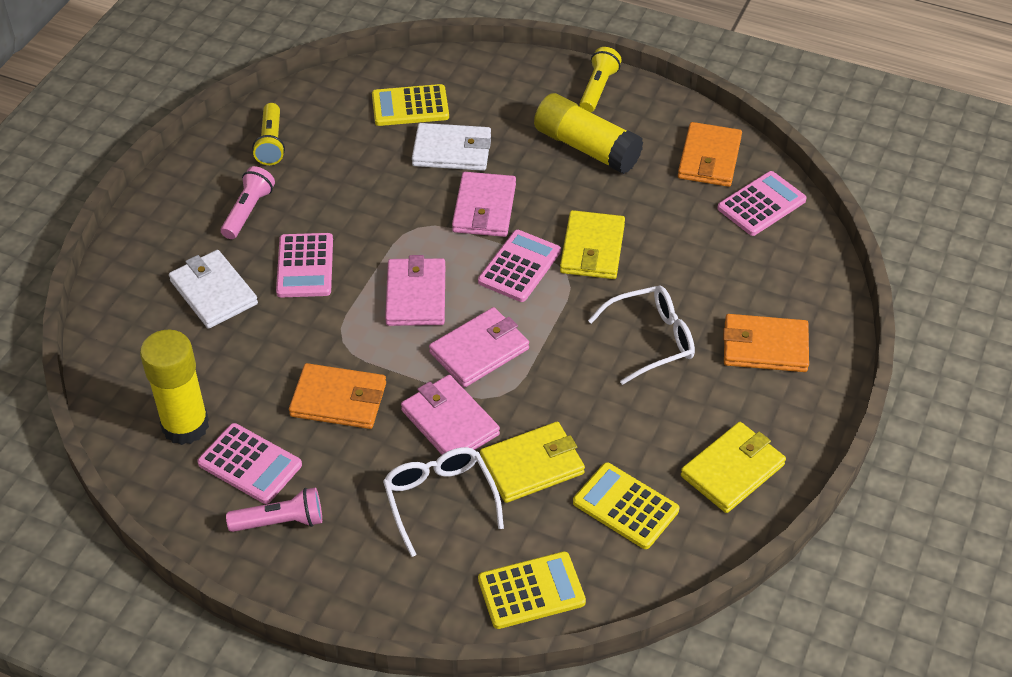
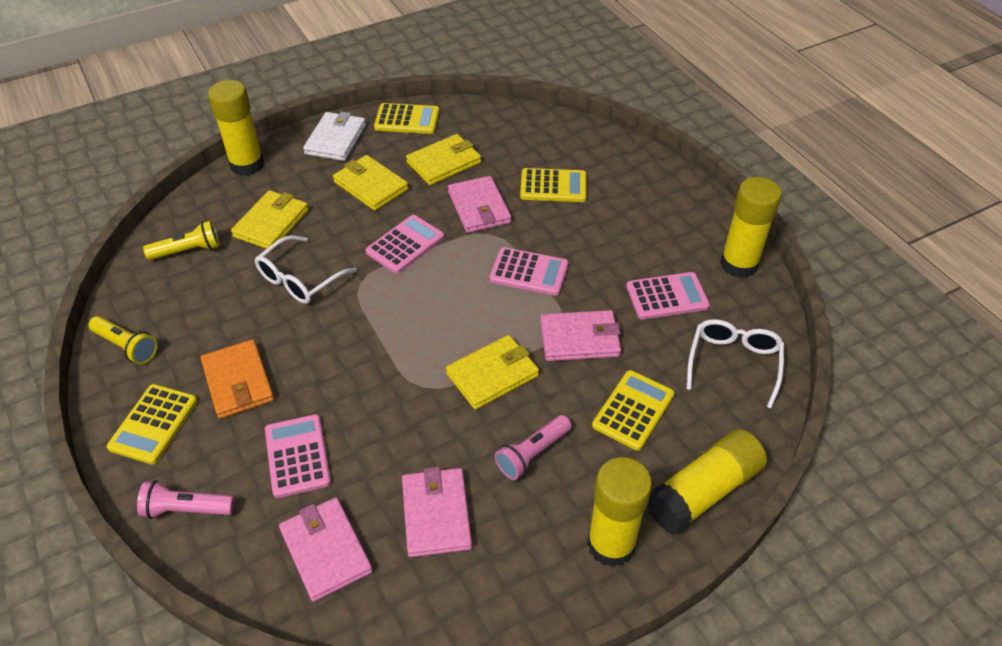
orange wallet: 3 -> 1
white wallet: 2 -> 1
yellow calculator: 3 -> 4
yellow glue stick: 2 -> 4
yellow wallet: 3 -> 4

